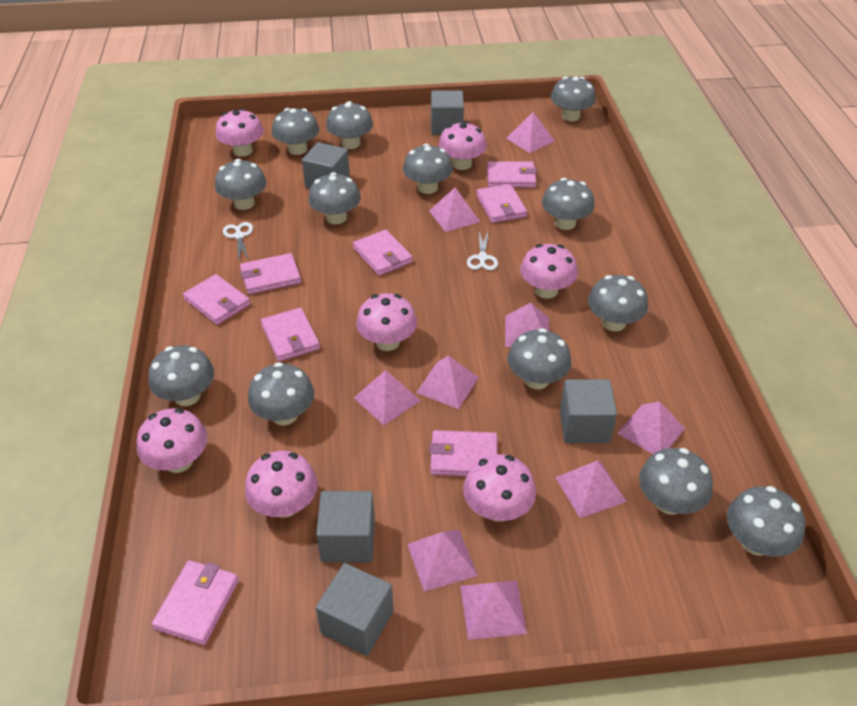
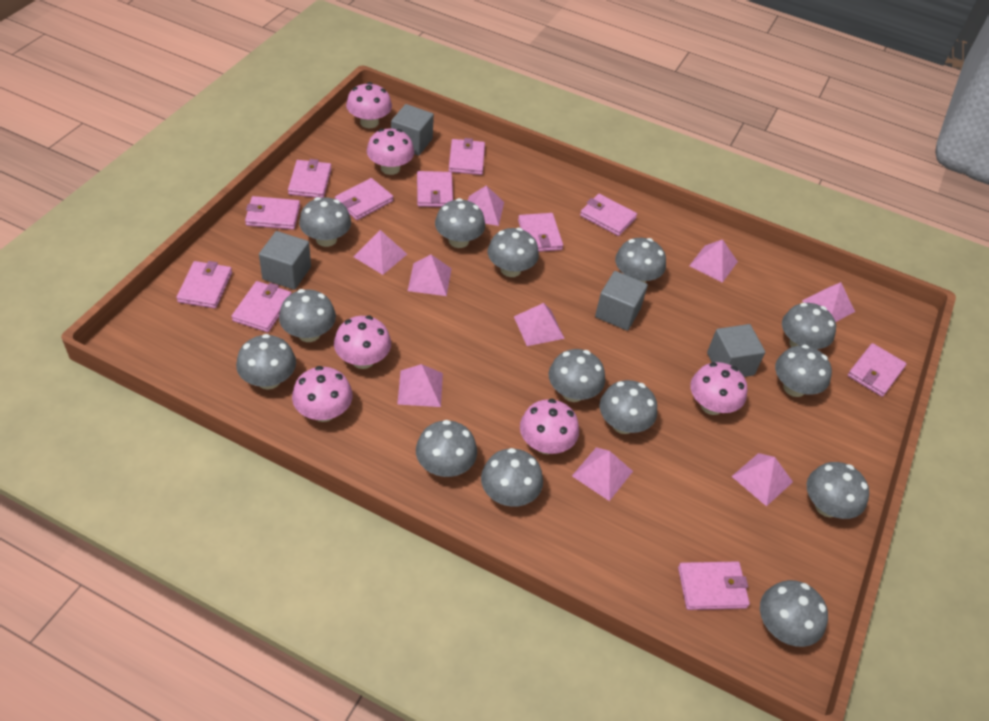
grey cube: 5 -> 4
grey mushroom: 13 -> 14
pink mushroom: 7 -> 6
pink wallet: 8 -> 11
white scissors: 2 -> 0

